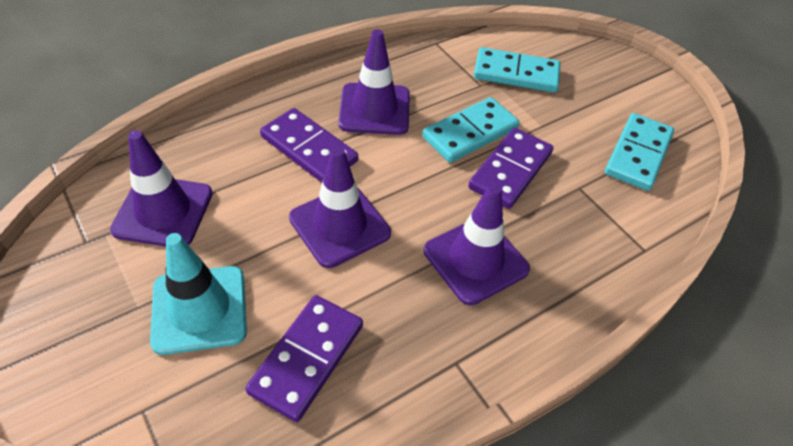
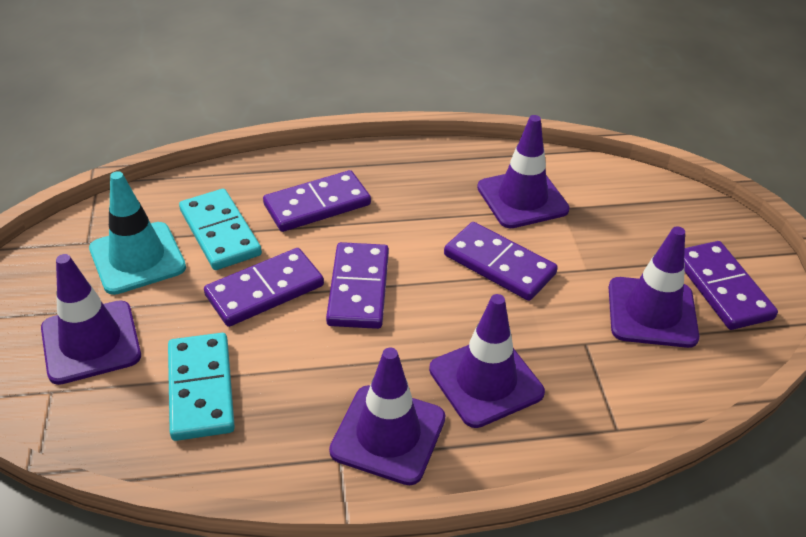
purple domino: 3 -> 5
purple traffic cone: 4 -> 5
turquoise domino: 3 -> 2

